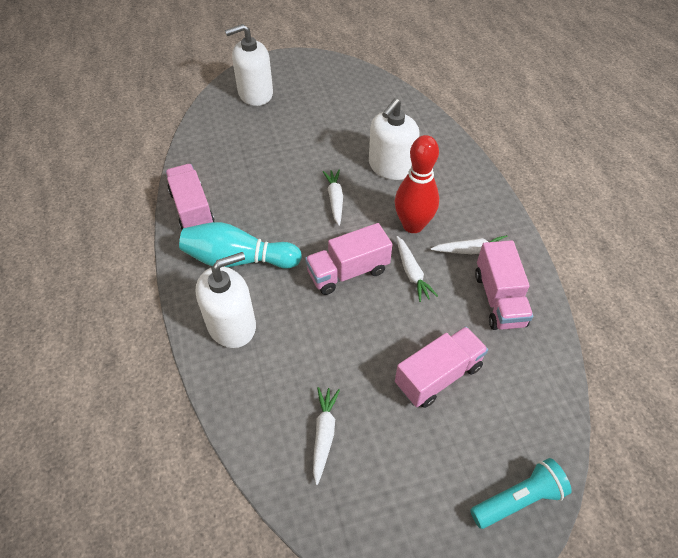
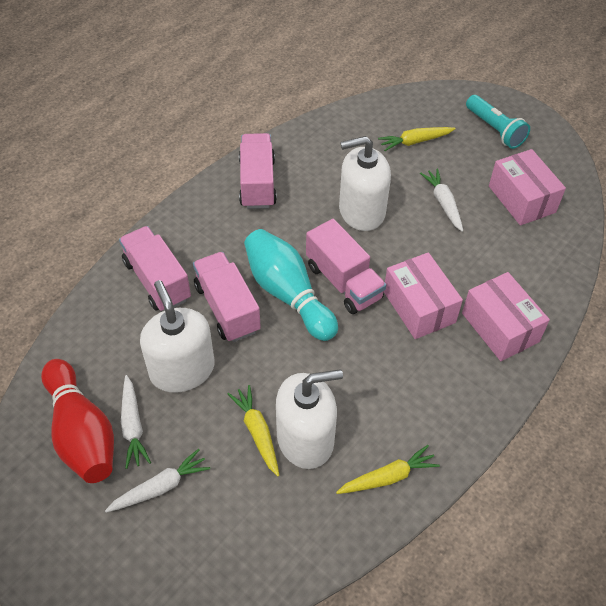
pink box: 0 -> 3
white carrot: 4 -> 3
yellow carrot: 0 -> 3

